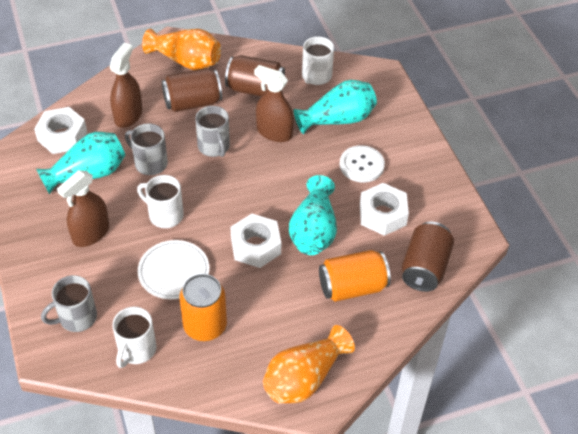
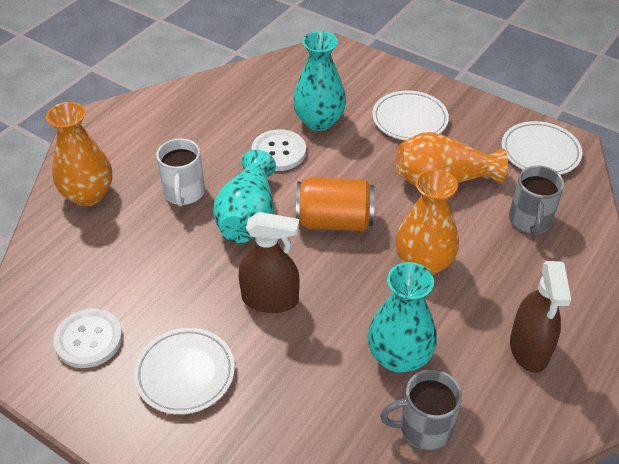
brown can: 3 -> 0
brown spray bottle: 3 -> 2
grey mug: 3 -> 2
orange can: 2 -> 1
orange vase: 2 -> 3
white button: 1 -> 2
white mug: 3 -> 1
white nut: 3 -> 0
white plate: 1 -> 3

